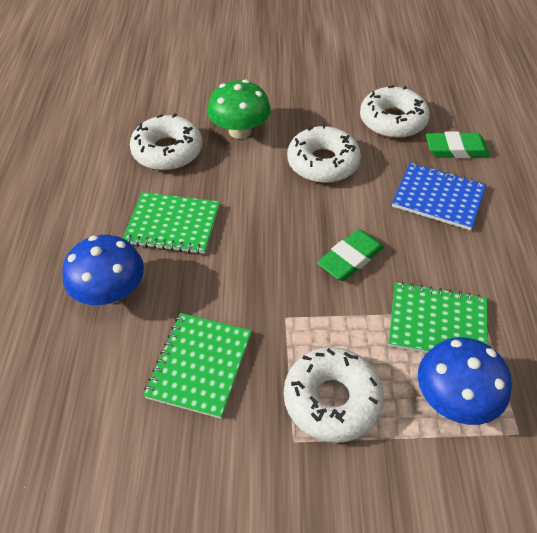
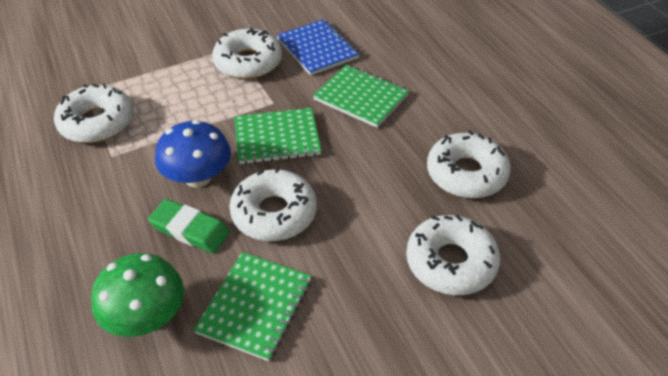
blue mushroom: 2 -> 1
green eraser: 2 -> 1
white donut: 4 -> 5

